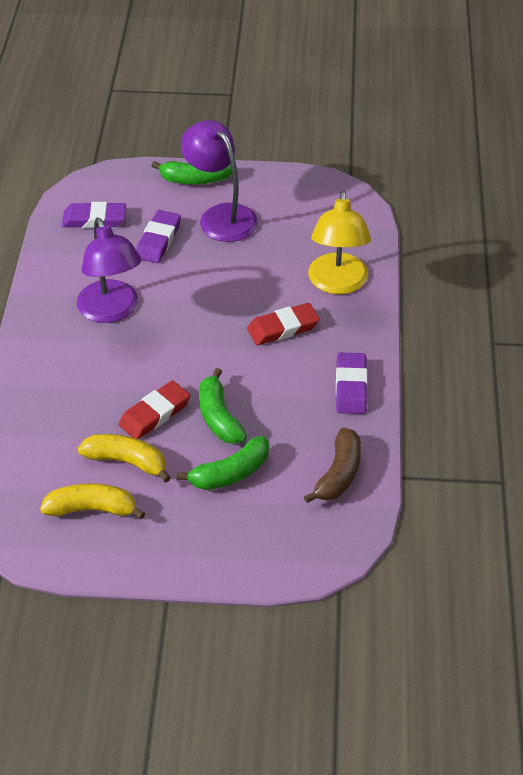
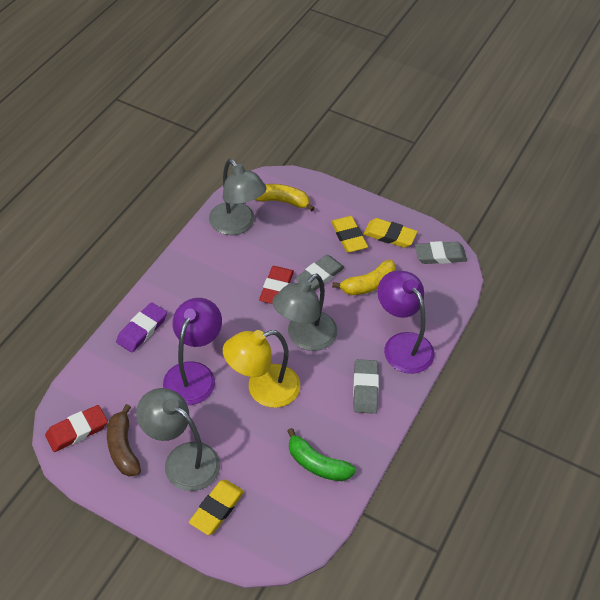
green banana: 3 -> 1
grey eraser: 0 -> 3
grey lamp: 0 -> 3
purple eraser: 3 -> 1
yellow eraser: 0 -> 3

